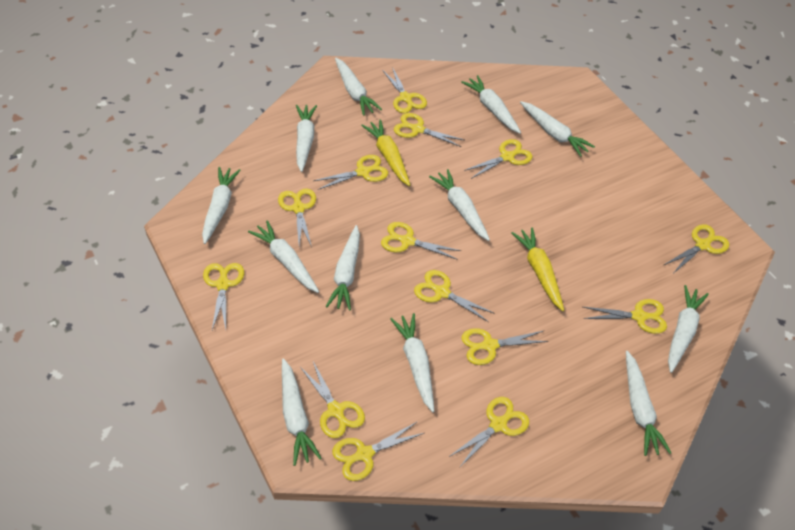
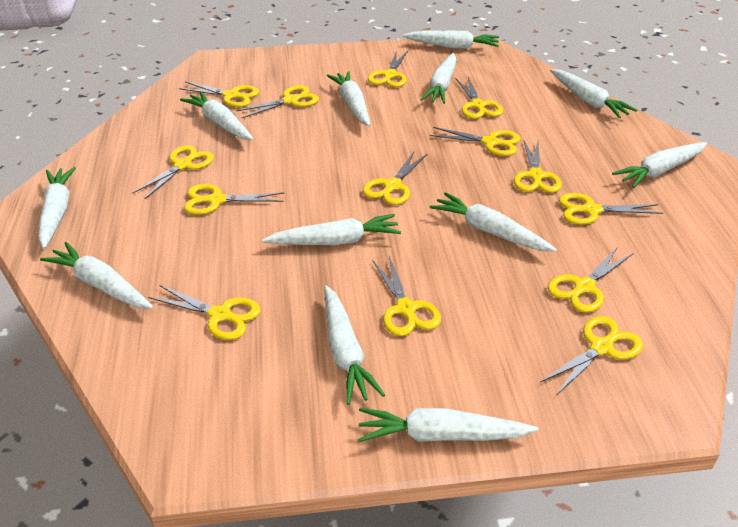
yellow carrot: 2 -> 0

